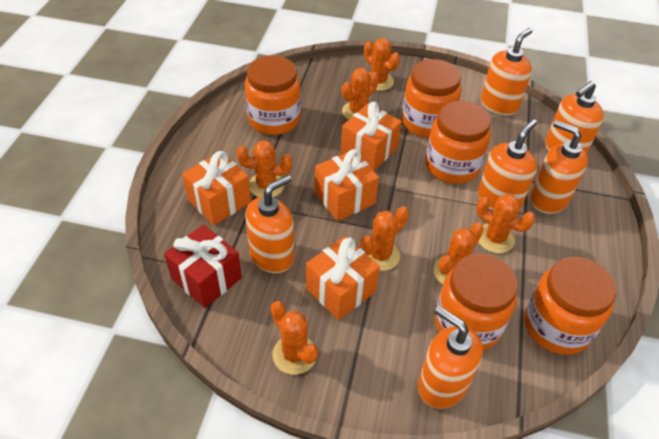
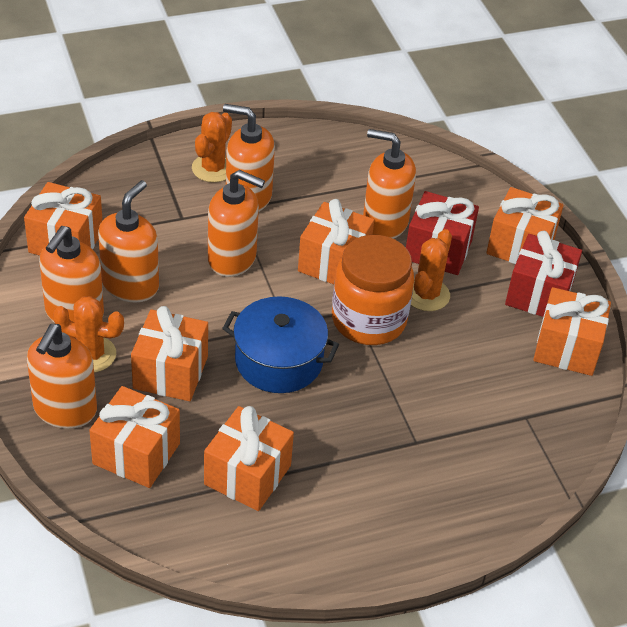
blue pot: 0 -> 1
orange cactus: 7 -> 3
orange gift: 4 -> 7
orange jar: 5 -> 1
red gift: 1 -> 2

